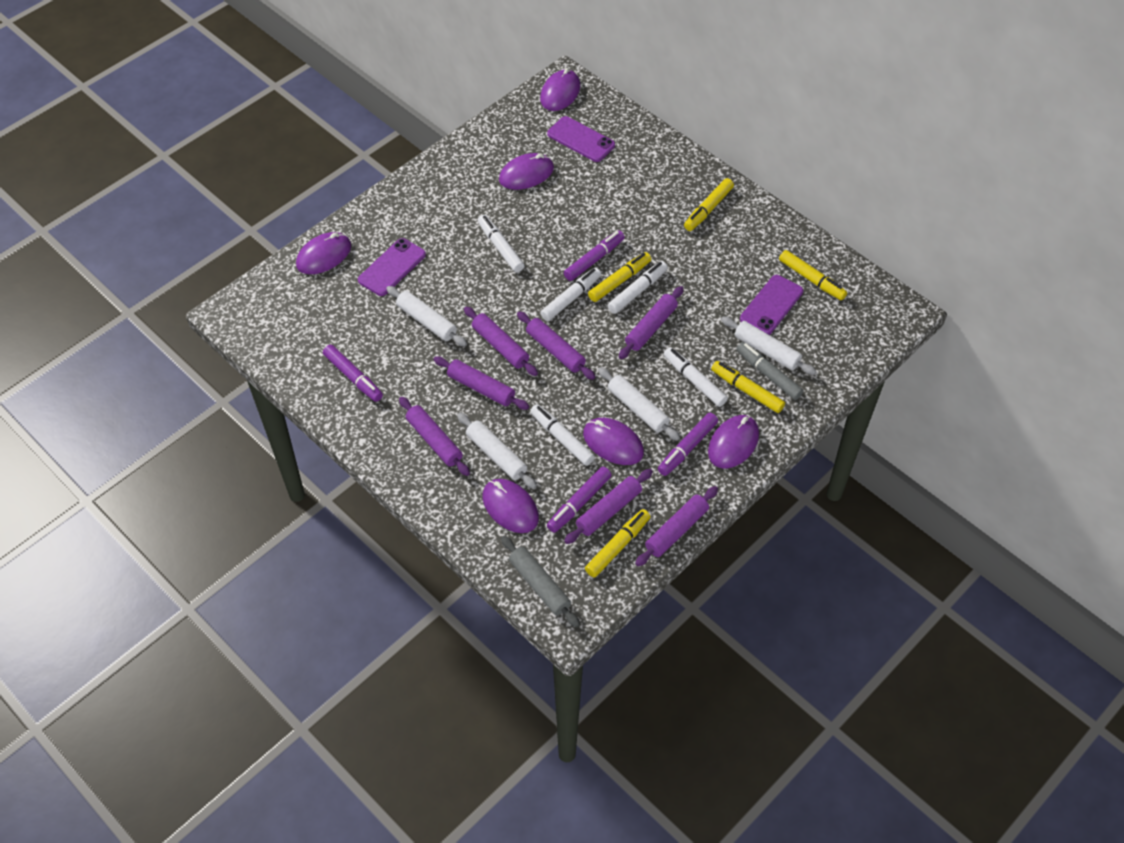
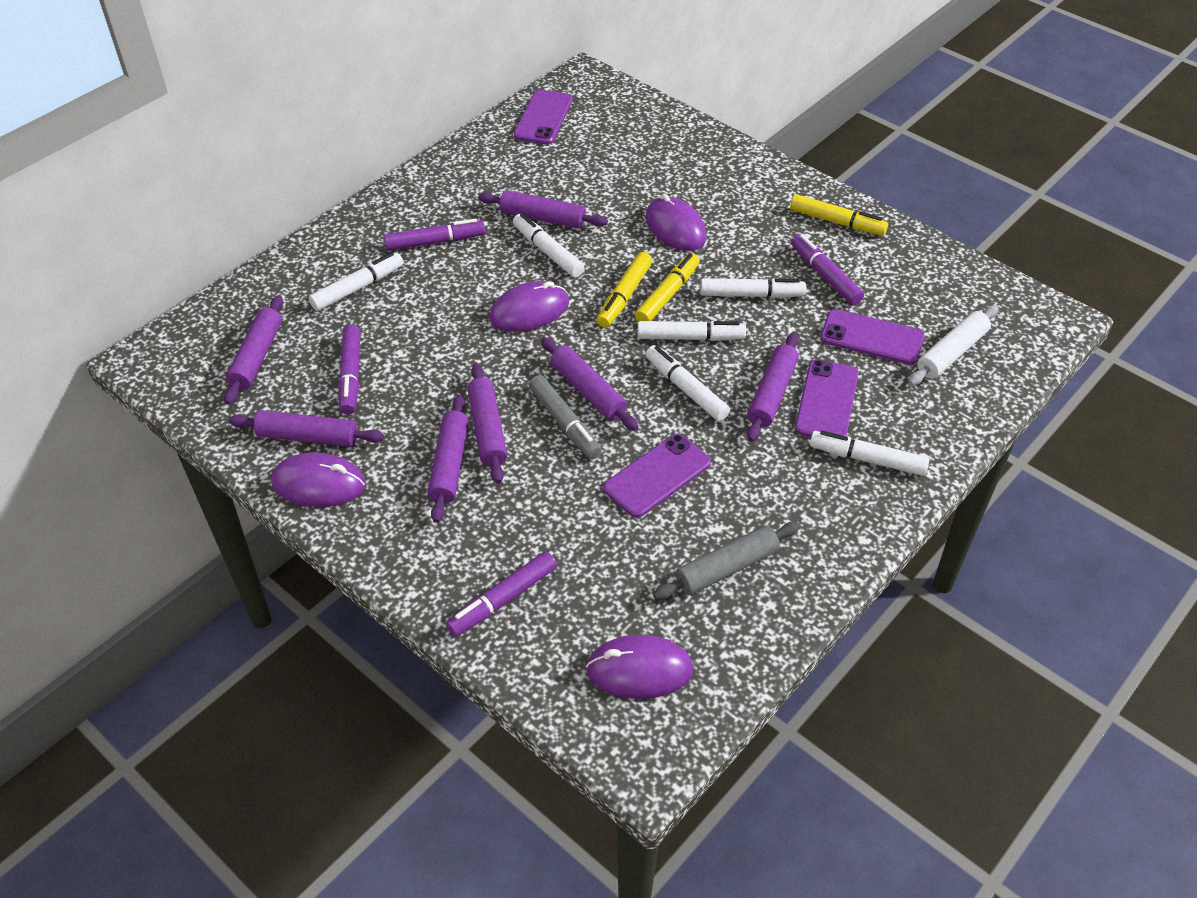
purple mouse: 6 -> 4
purple phone: 3 -> 4
white marker: 5 -> 6
white rolling pin: 4 -> 1
yellow marker: 5 -> 3

